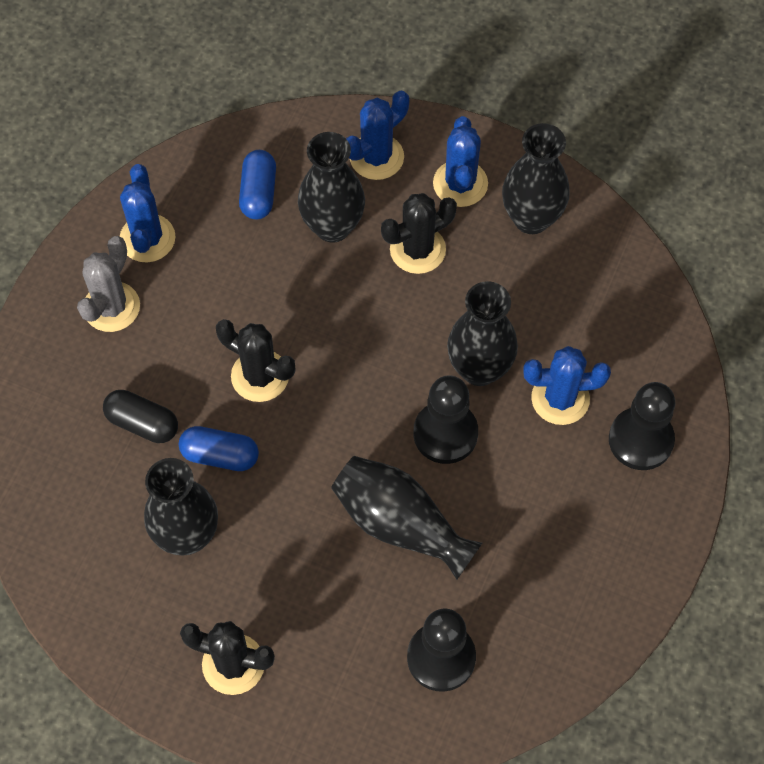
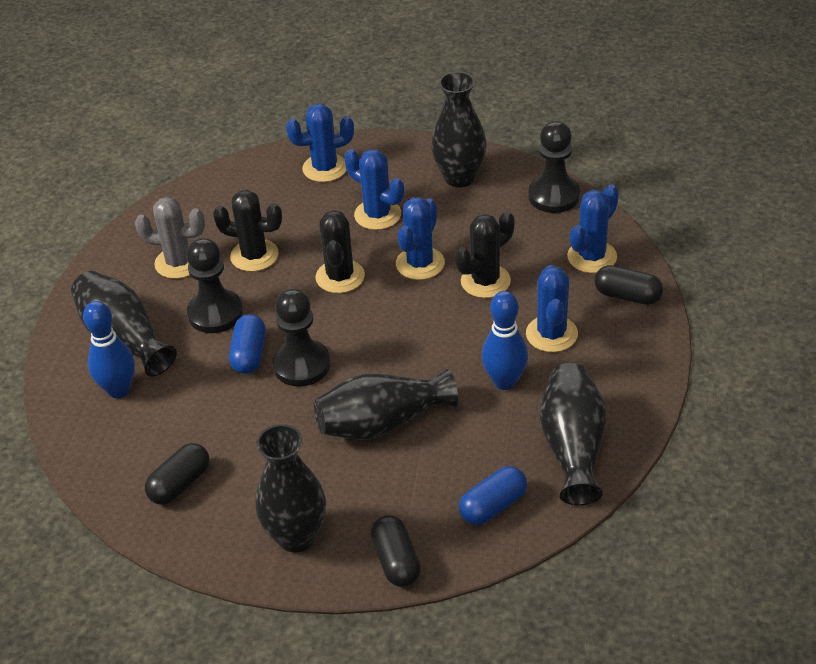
black capsule: 1 -> 3
blue bowling pin: 0 -> 2
blue cactus: 4 -> 5

